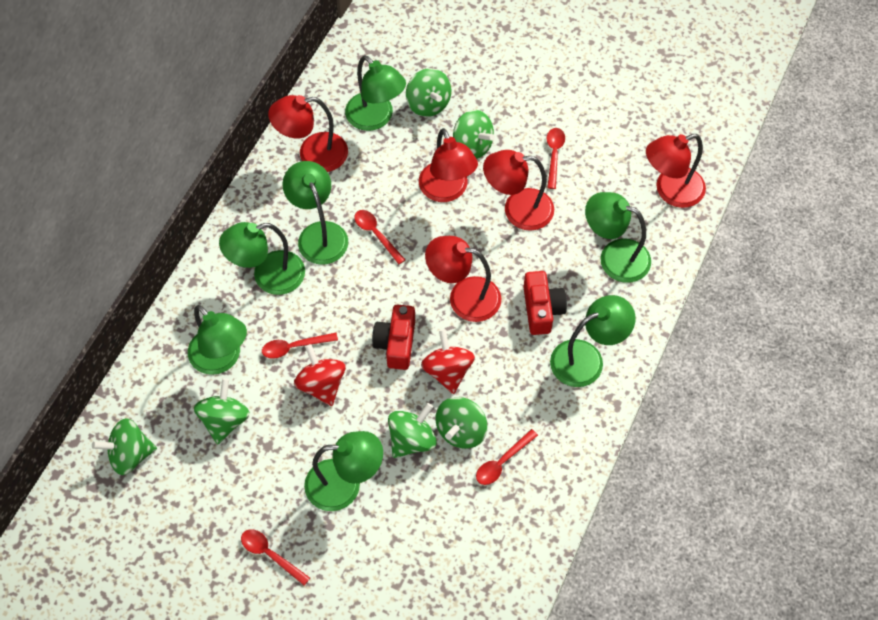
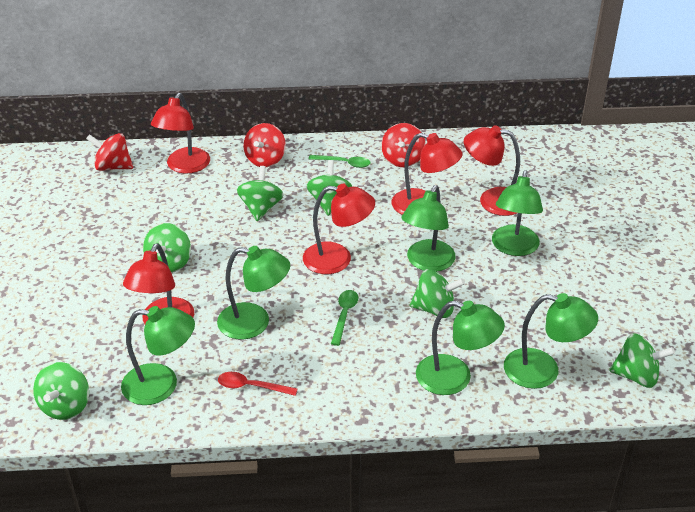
green lamp: 7 -> 6
green spoon: 0 -> 2
red camera: 2 -> 0
red spinning top: 2 -> 3
red spoon: 5 -> 1

